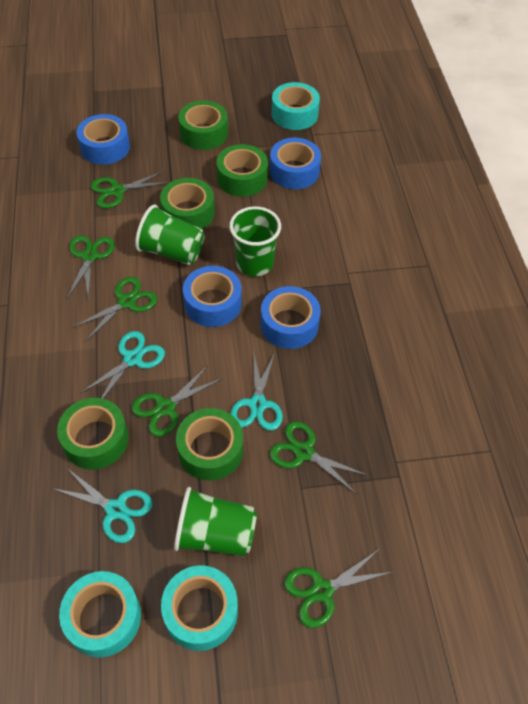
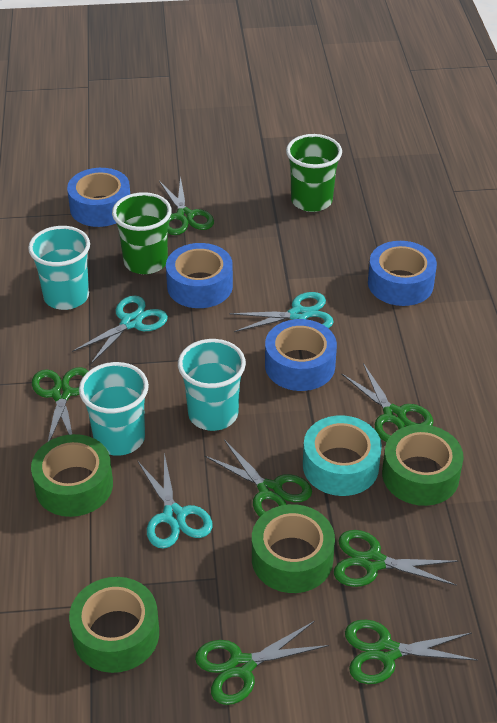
green cup: 3 -> 2
green scissors: 6 -> 7
green tape: 5 -> 4
turquoise cup: 0 -> 3
turquoise tape: 3 -> 1

